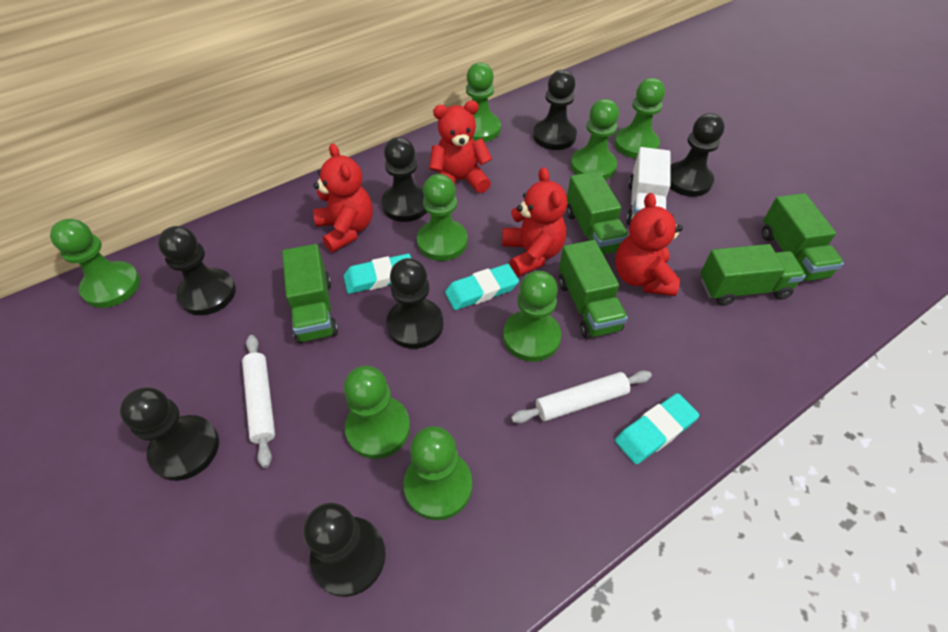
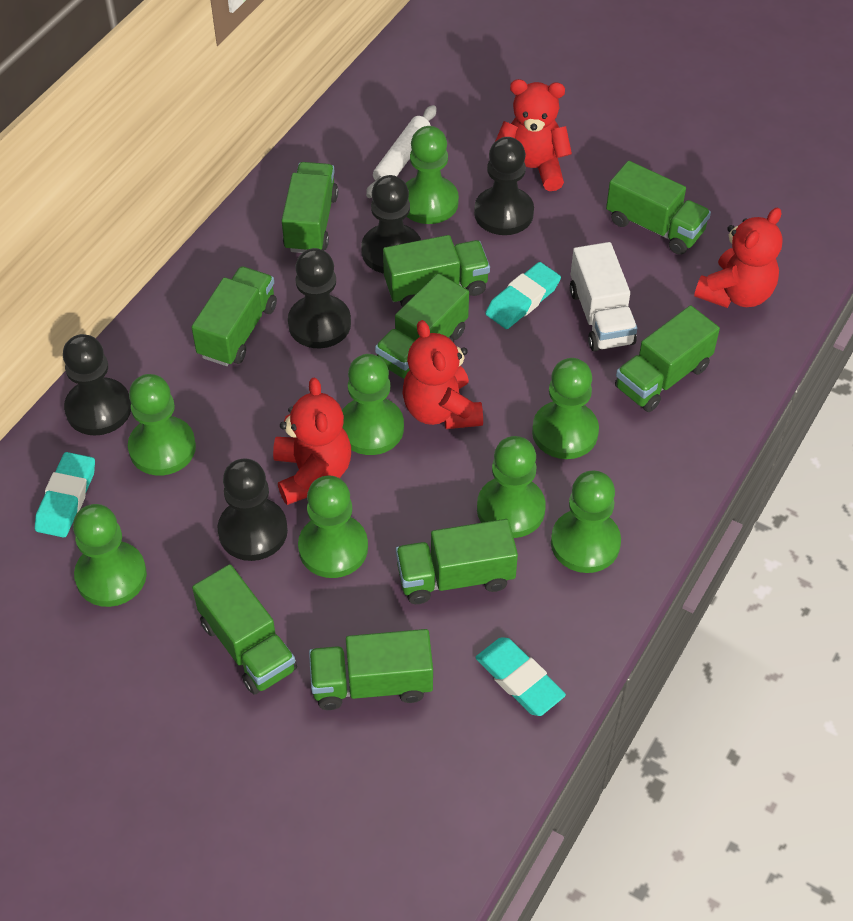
black pawn: 7 -> 5
green truck: 5 -> 9
white rolling pin: 2 -> 1

